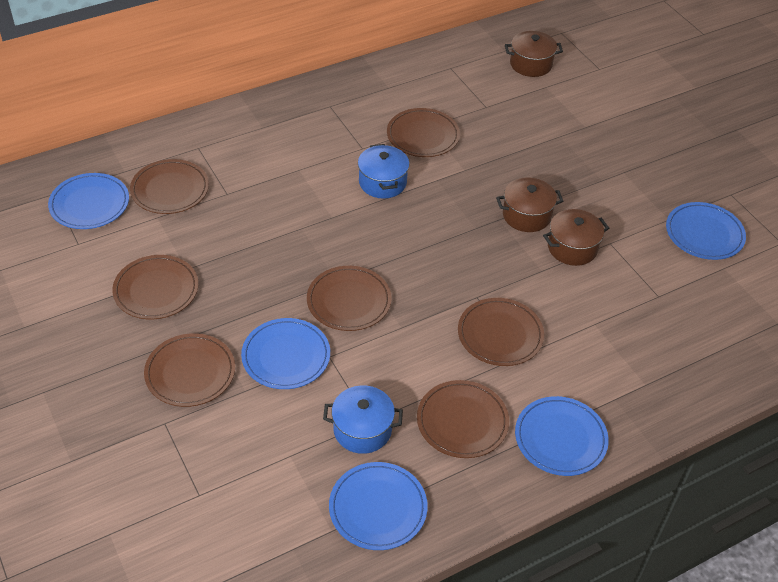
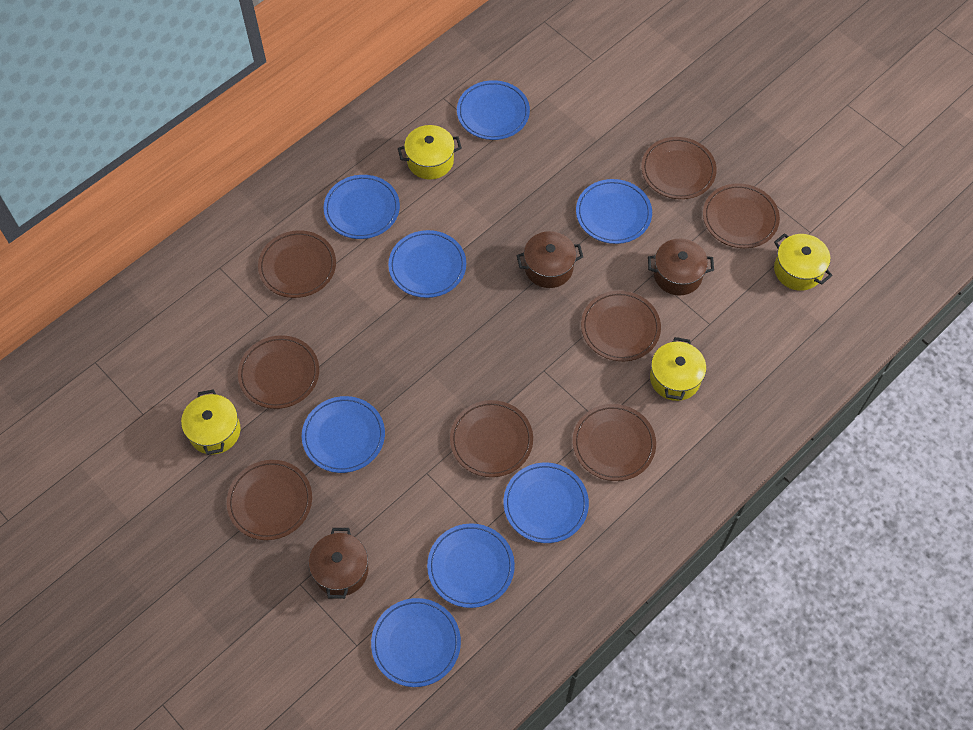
blue plate: 5 -> 8
blue pot: 2 -> 0
brown plate: 7 -> 8
yellow pot: 0 -> 4

